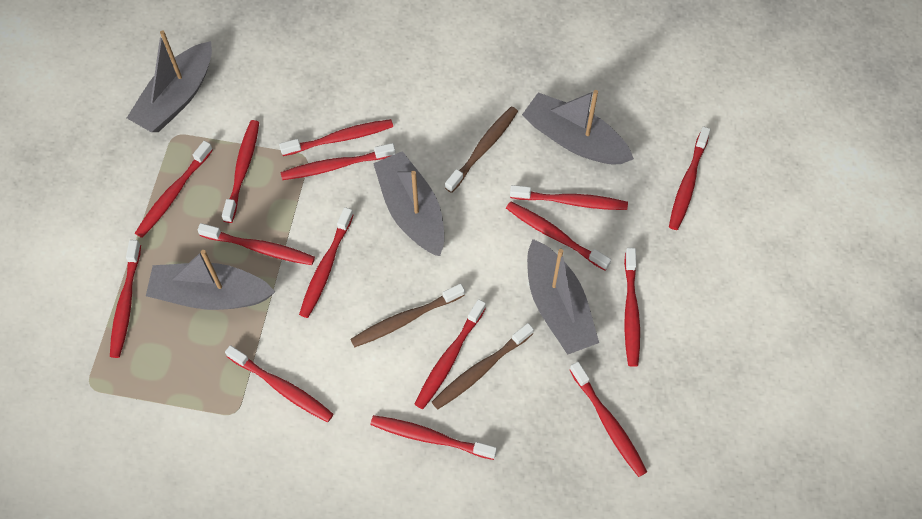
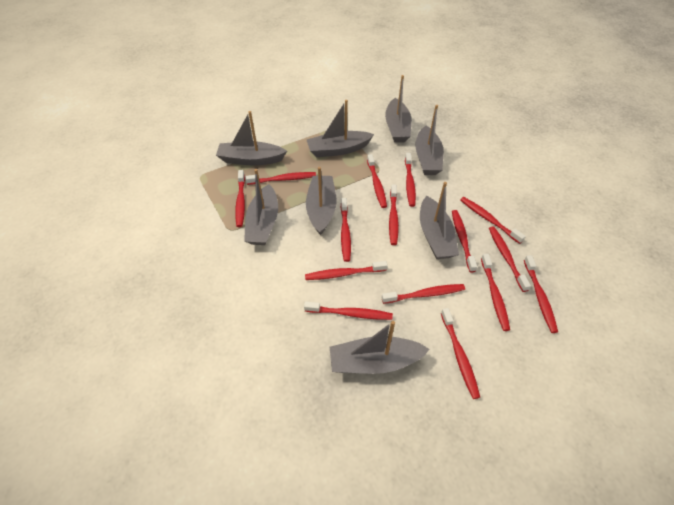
brown toothbrush: 3 -> 0
grey boat: 5 -> 8

